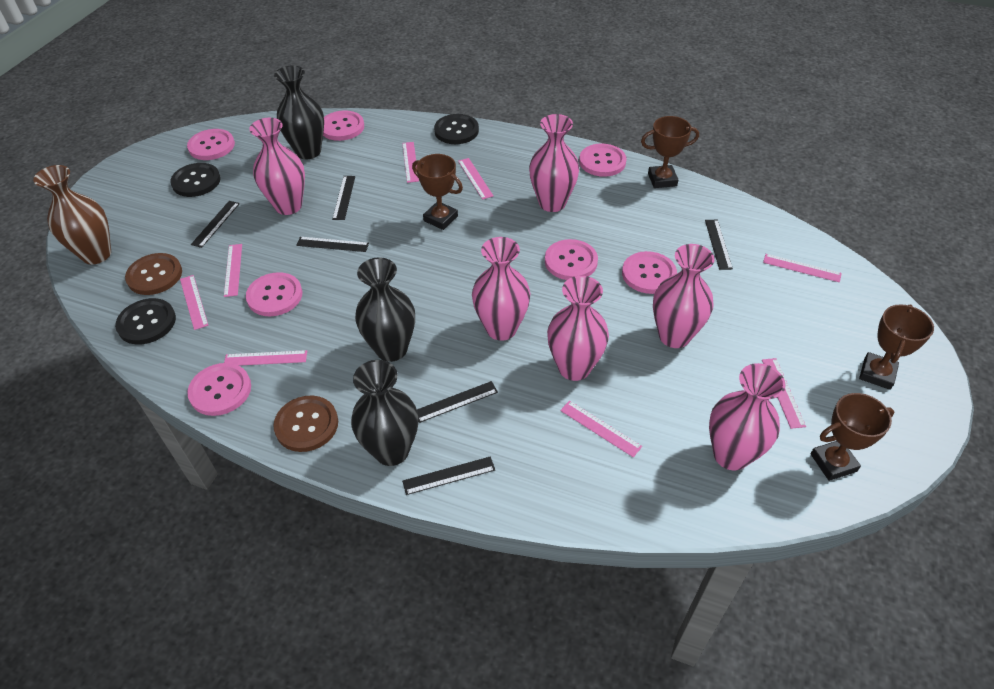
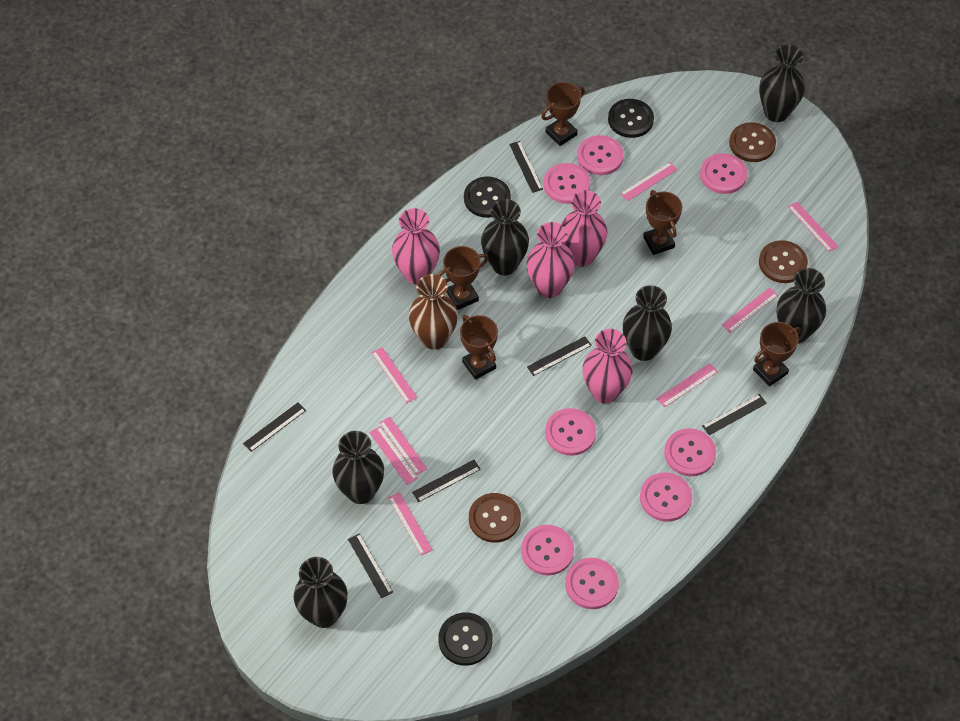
black vase: 3 -> 6
brown button: 2 -> 3
brown trophy: 4 -> 5
pink button: 7 -> 8
pink vase: 6 -> 4

